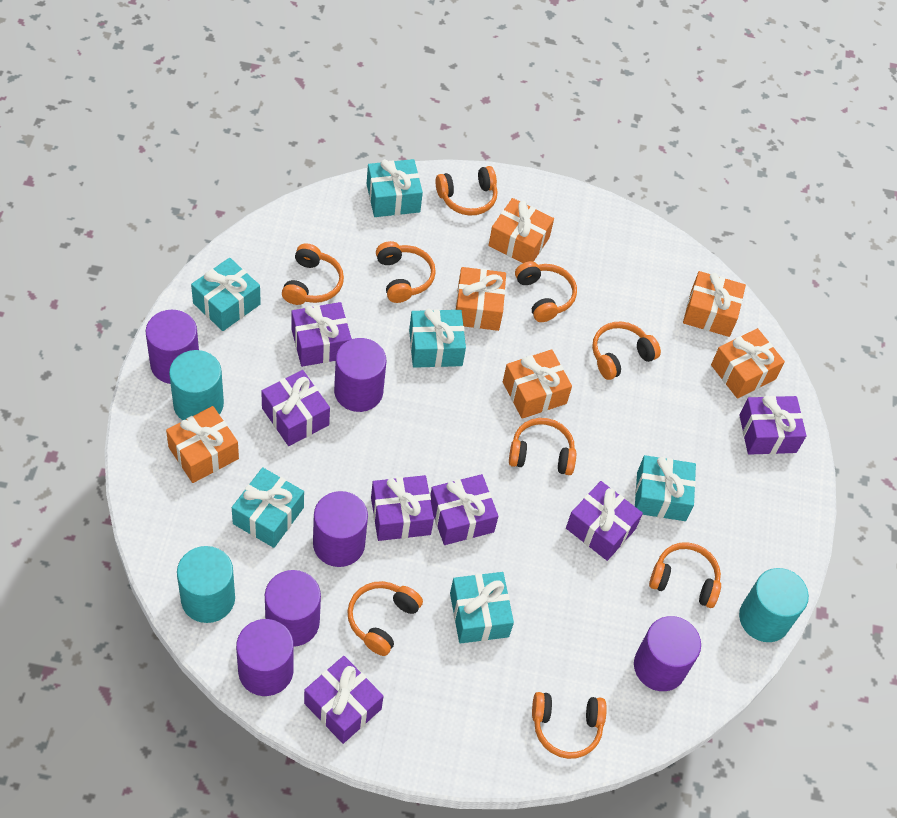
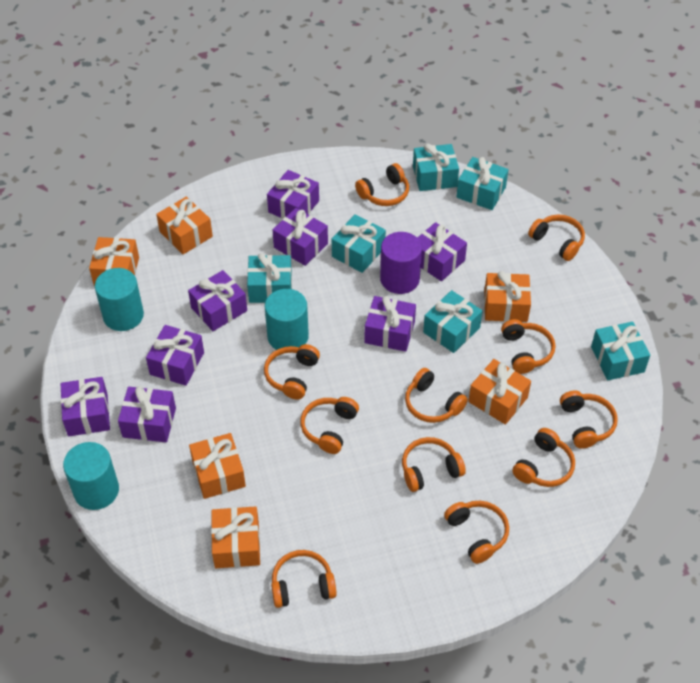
orange headphones: 9 -> 11
purple cylinder: 6 -> 1
purple gift: 7 -> 8

